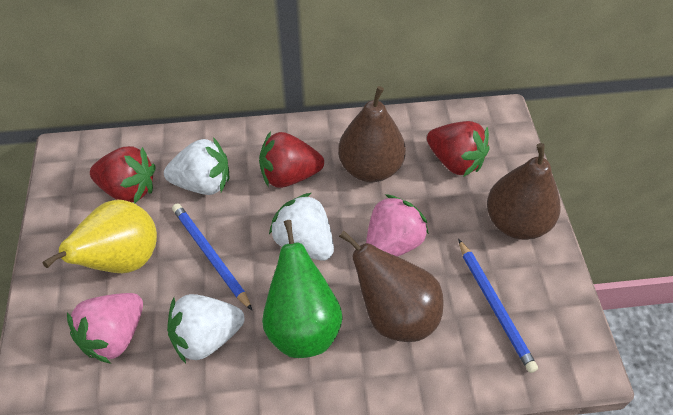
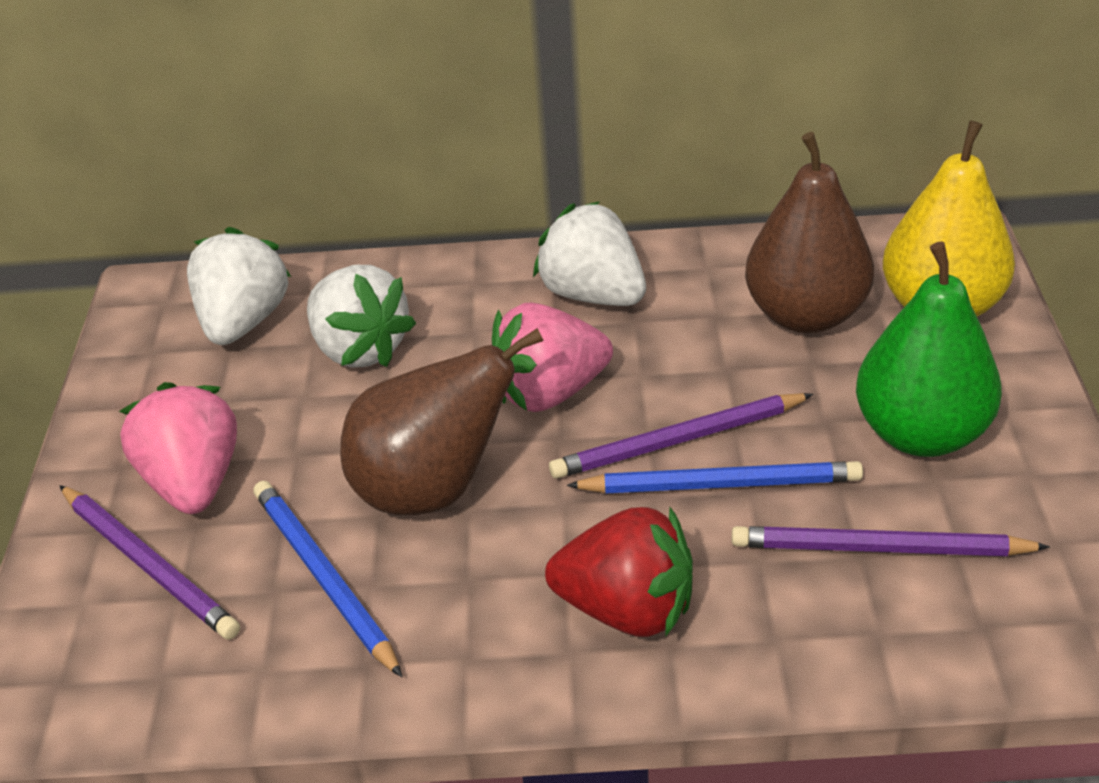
brown pear: 3 -> 2
purple pencil: 0 -> 3
red strawberry: 3 -> 1

